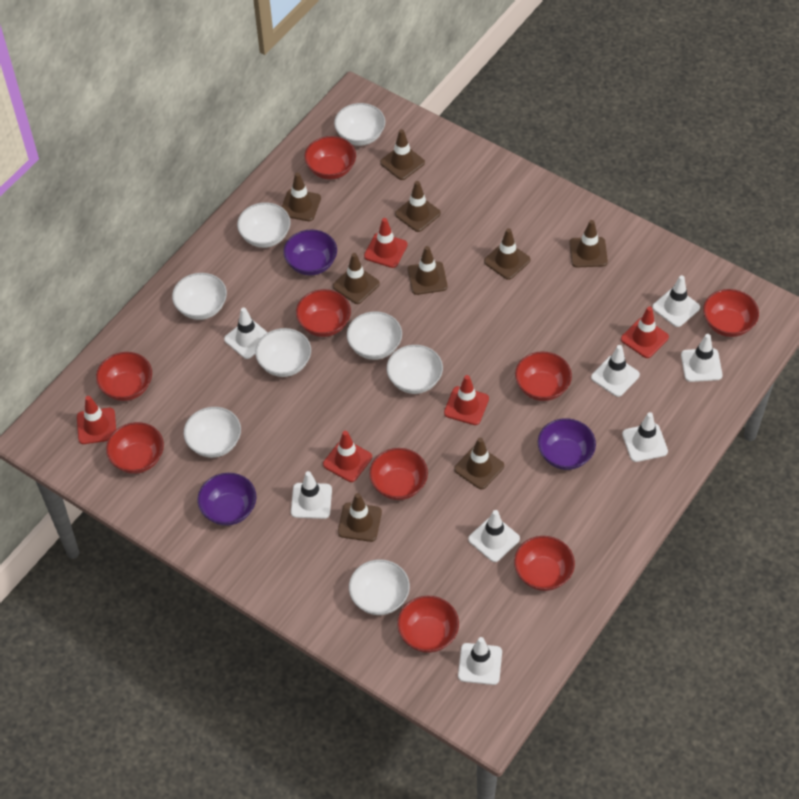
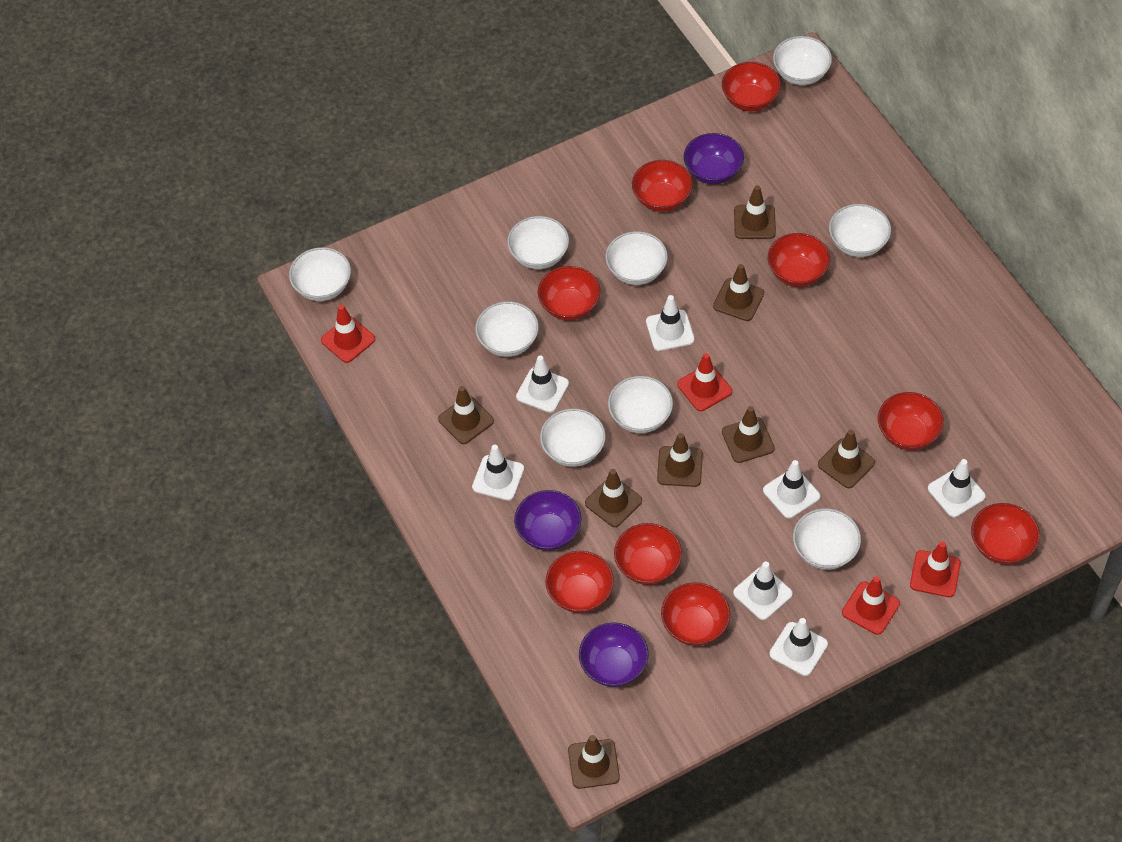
brown traffic cone: 9 -> 8
red traffic cone: 5 -> 4
white bowl: 8 -> 9
white traffic cone: 8 -> 7

